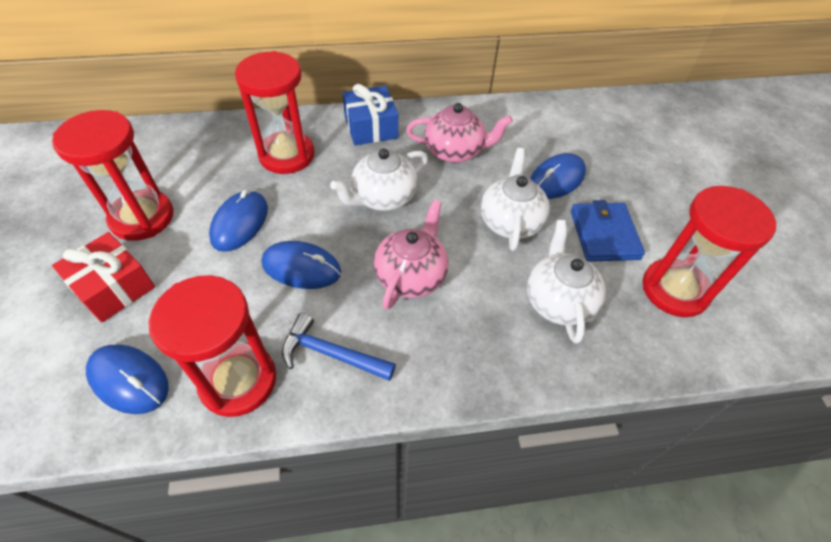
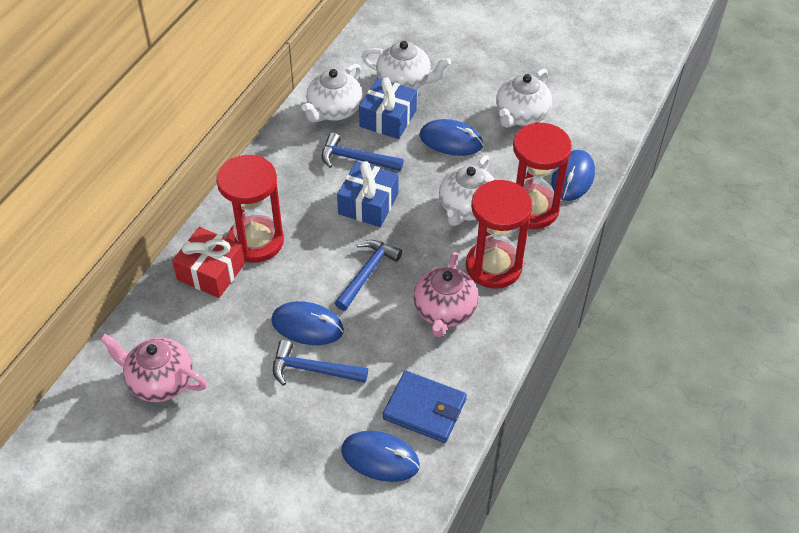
blue gift: 1 -> 2
blue hammer: 1 -> 3
red hourglass: 4 -> 3
white teapot: 3 -> 4

